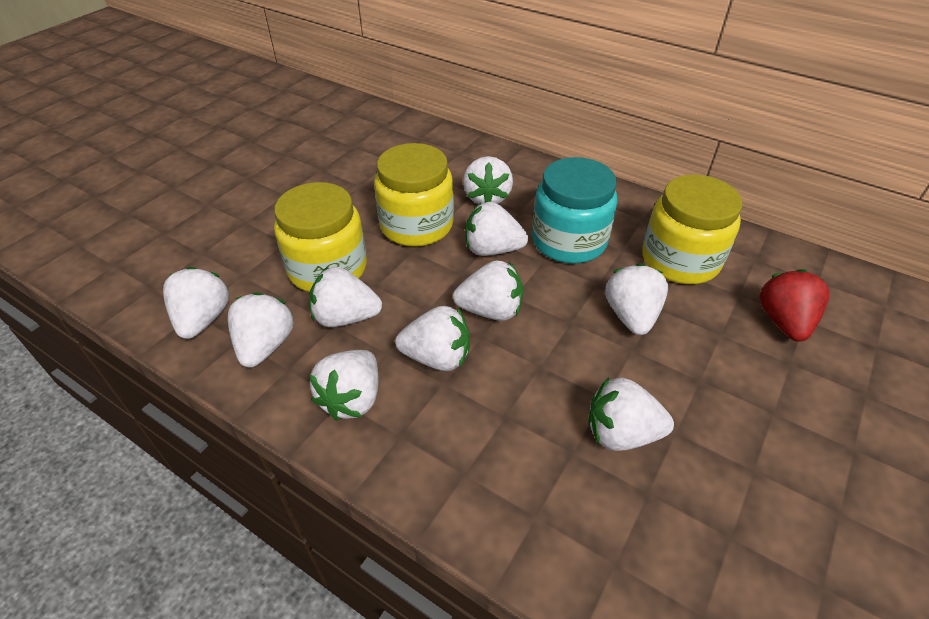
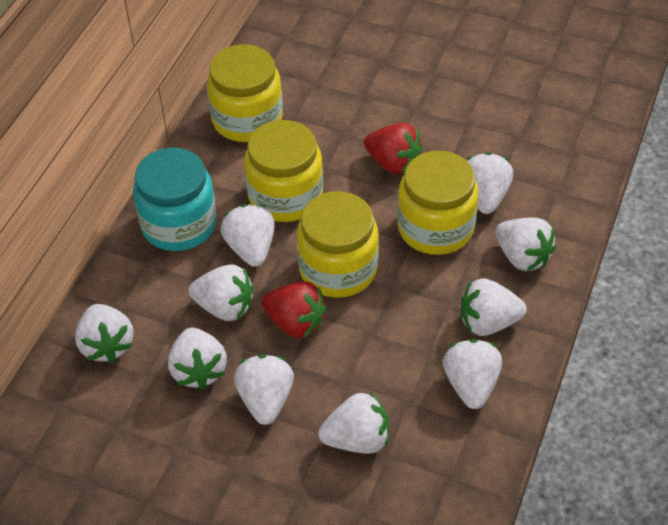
red strawberry: 1 -> 2
yellow jar: 3 -> 4

